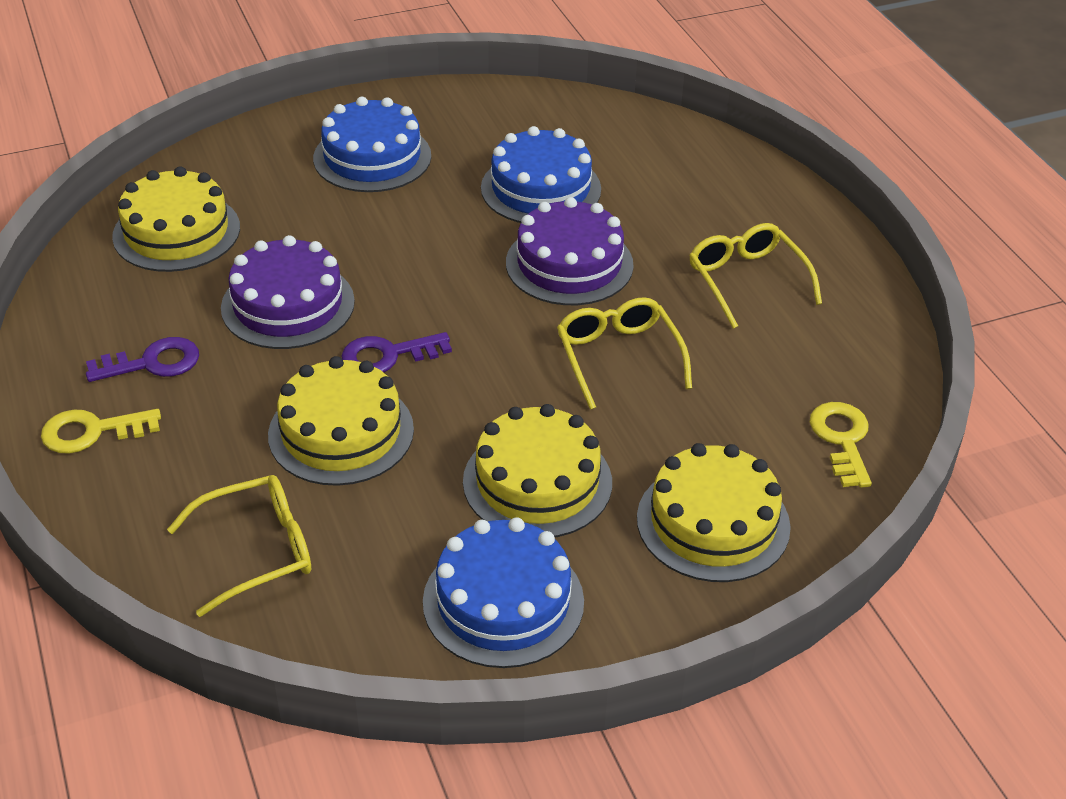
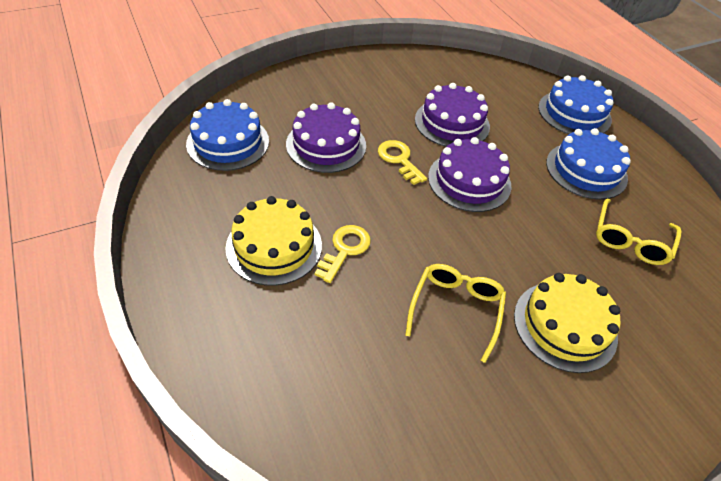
purple cake: 2 -> 3
purple key: 2 -> 0
yellow cake: 4 -> 2
yellow glasses: 3 -> 2

